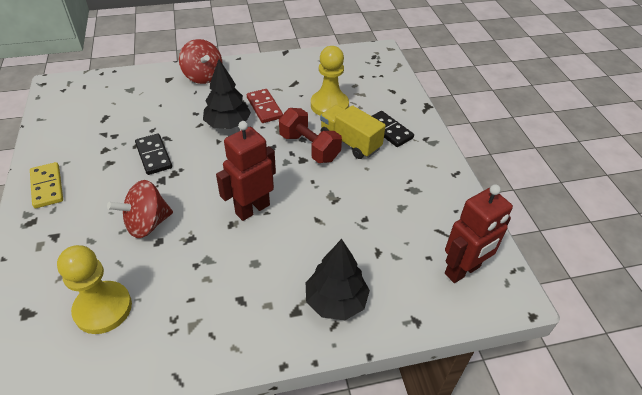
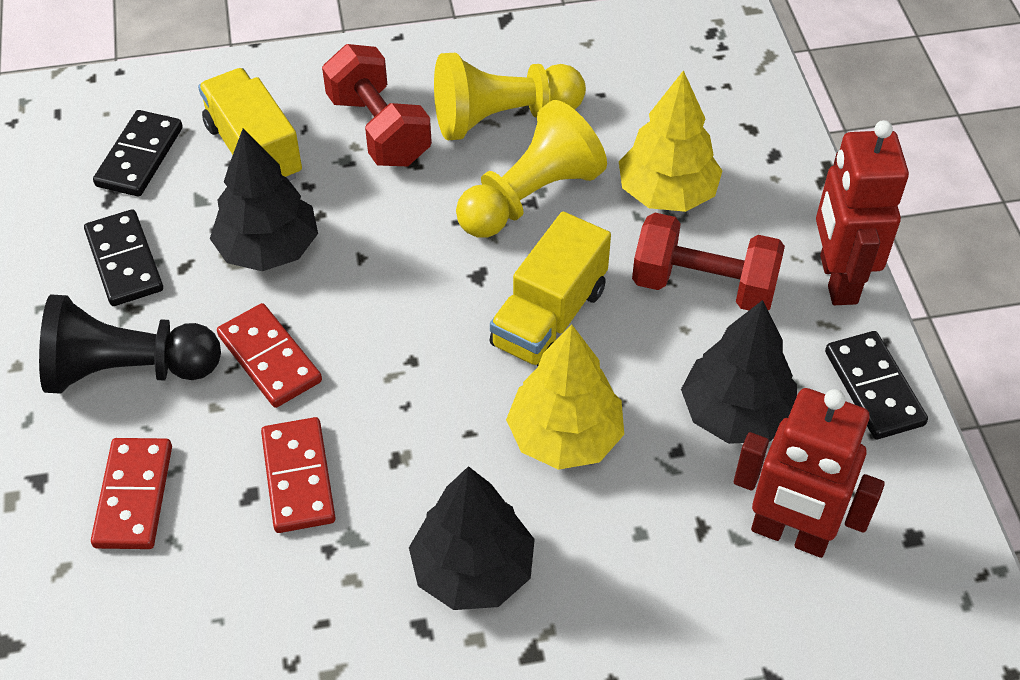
black domino: 2 -> 3
black pawn: 0 -> 1
black tree: 2 -> 3
red domino: 1 -> 3
red dumbbell: 1 -> 2
red spinning top: 2 -> 0
yellow domino: 1 -> 0
yellow tree: 0 -> 2
yellow truck: 1 -> 2

